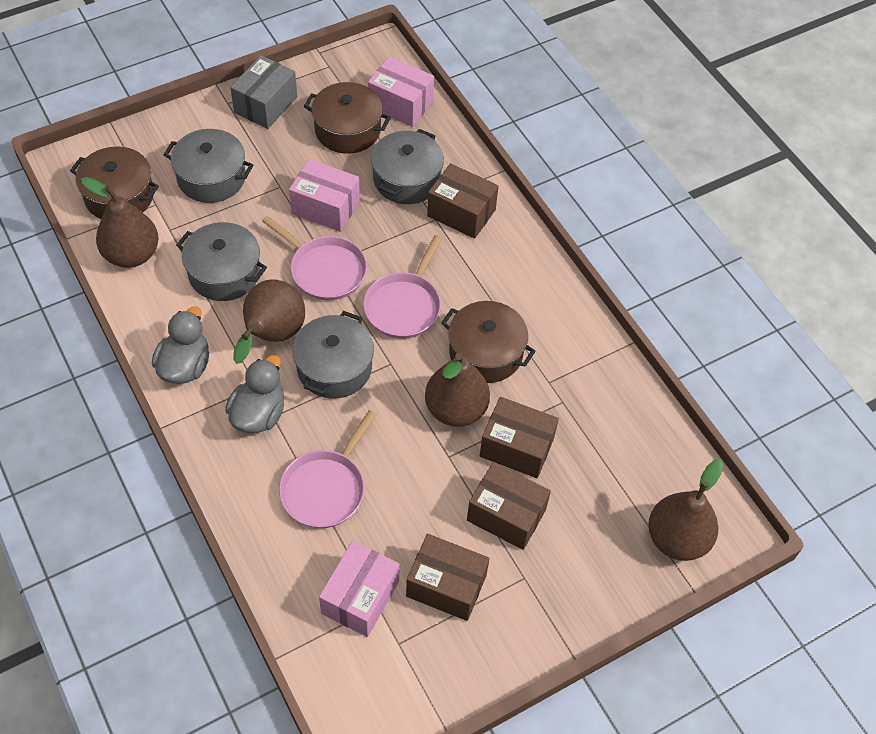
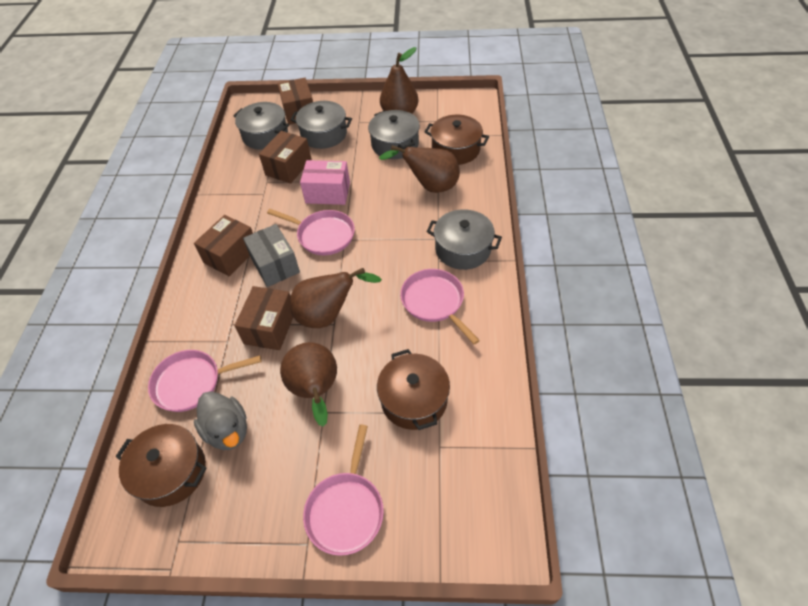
grey duck: 2 -> 1
pink box: 3 -> 1
pink pan: 3 -> 4

